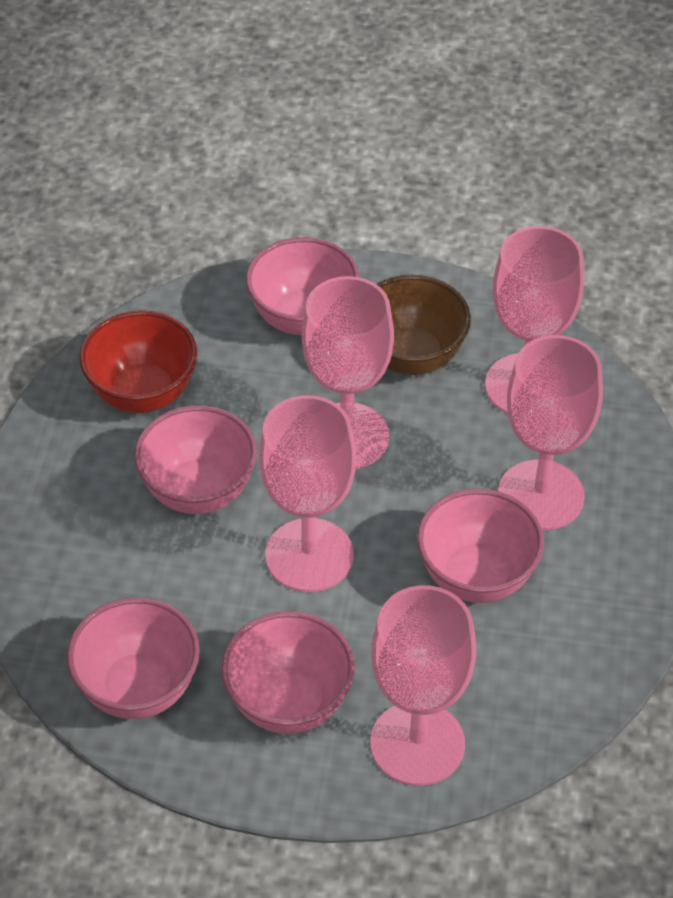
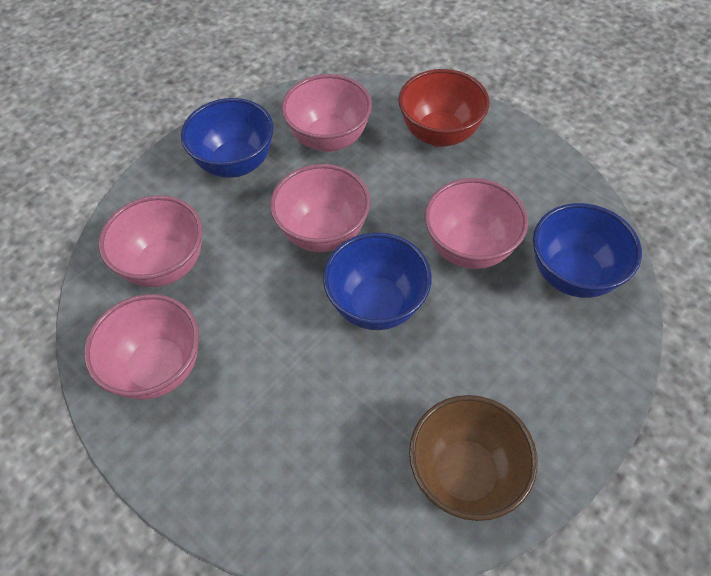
blue bowl: 0 -> 3
pink goblet: 5 -> 0

